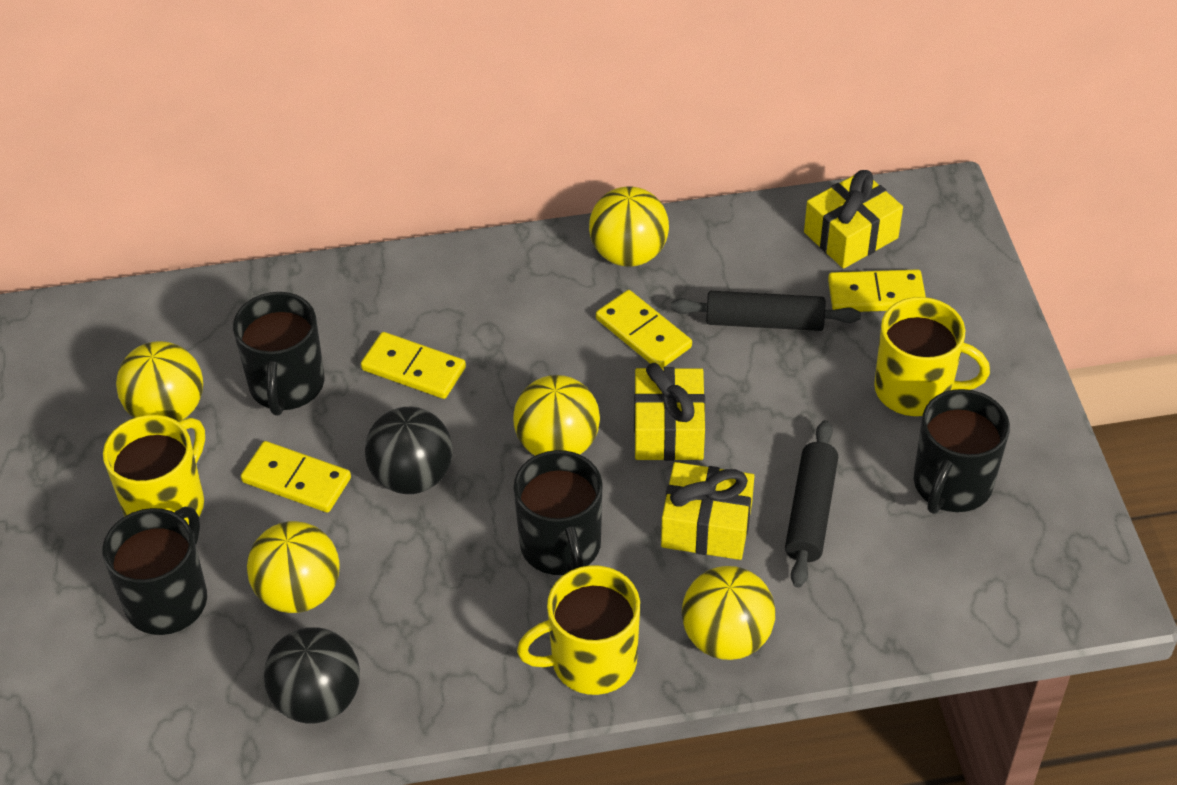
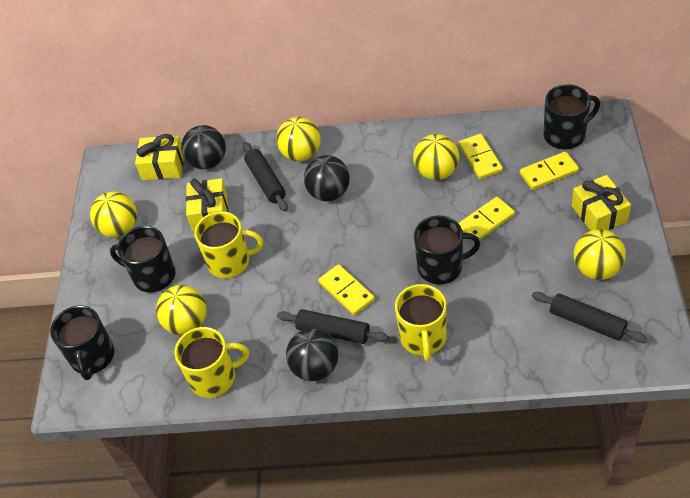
black ball: 2 -> 3
black rolling pin: 2 -> 3

